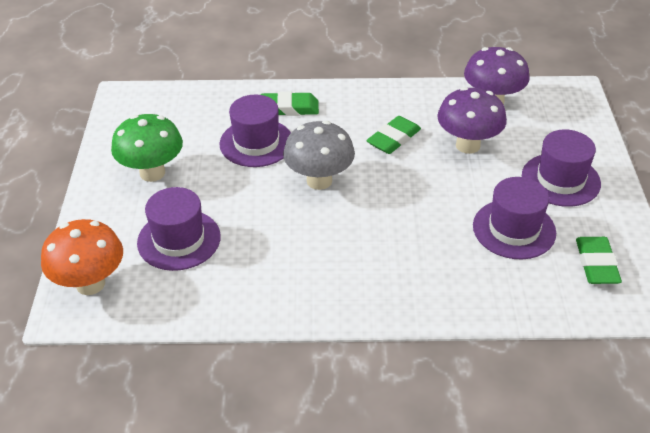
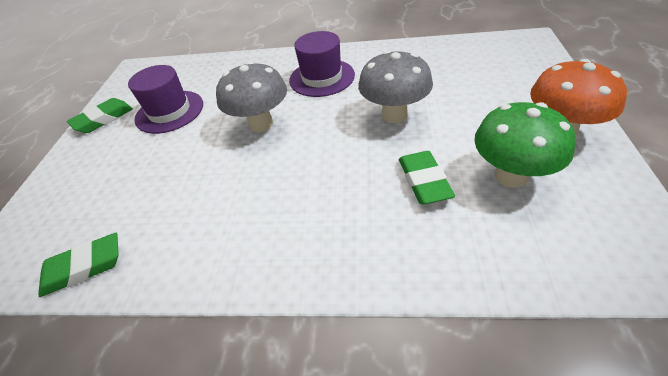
grey mushroom: 1 -> 2
purple hat: 4 -> 2
purple mushroom: 2 -> 0

